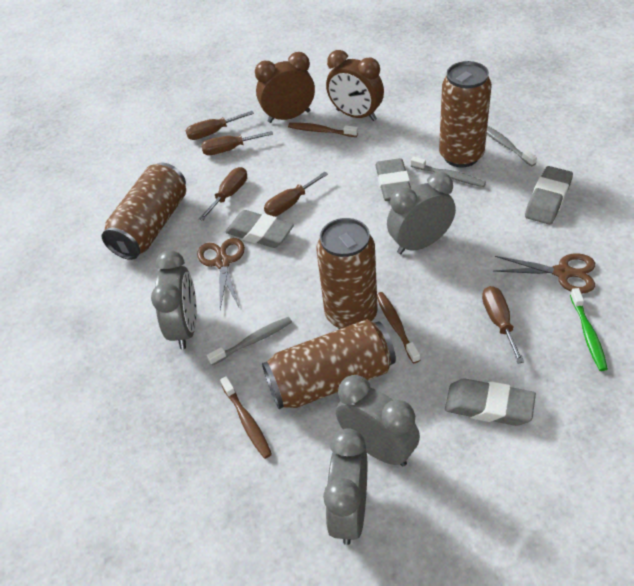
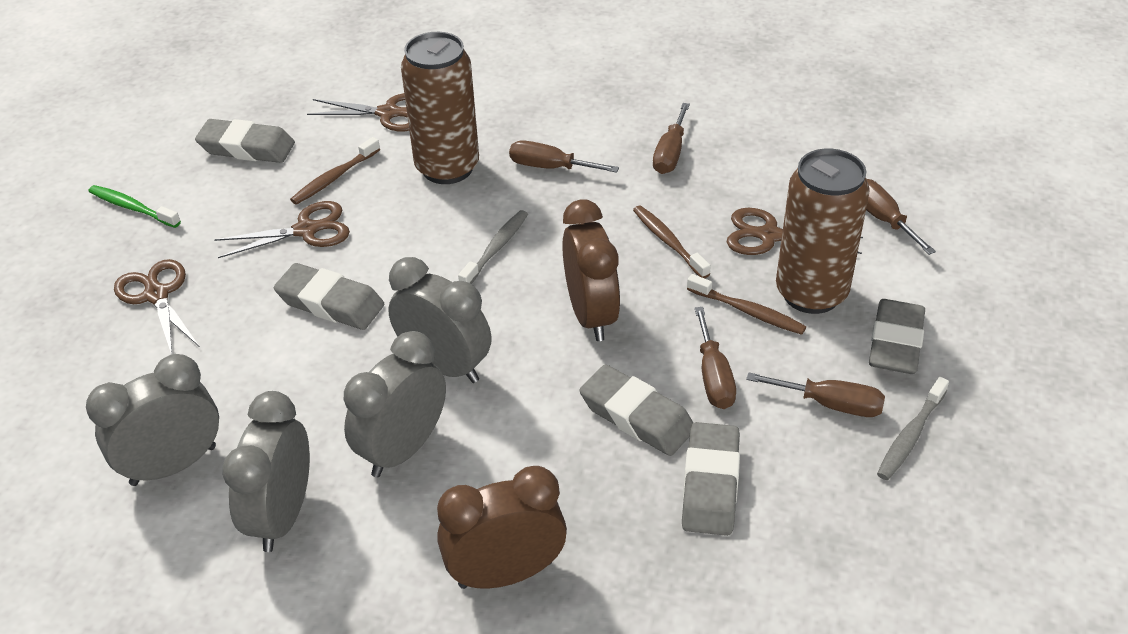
brown can: 4 -> 2
brown scissors: 2 -> 4
grey eraser: 4 -> 5
grey toothbrush: 3 -> 2

